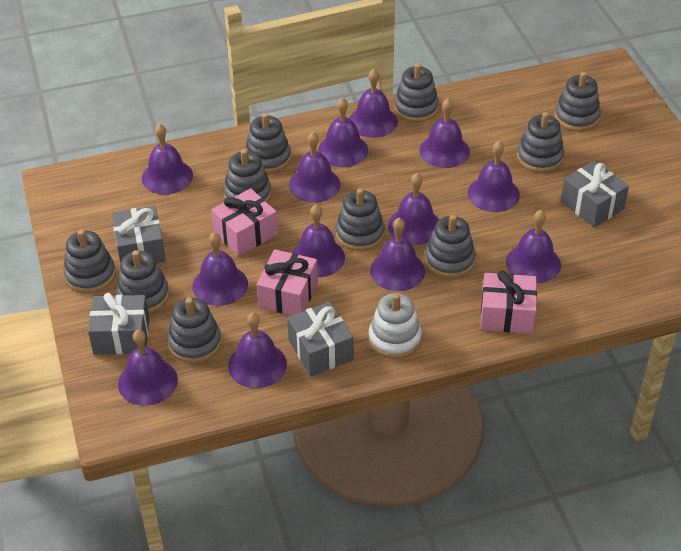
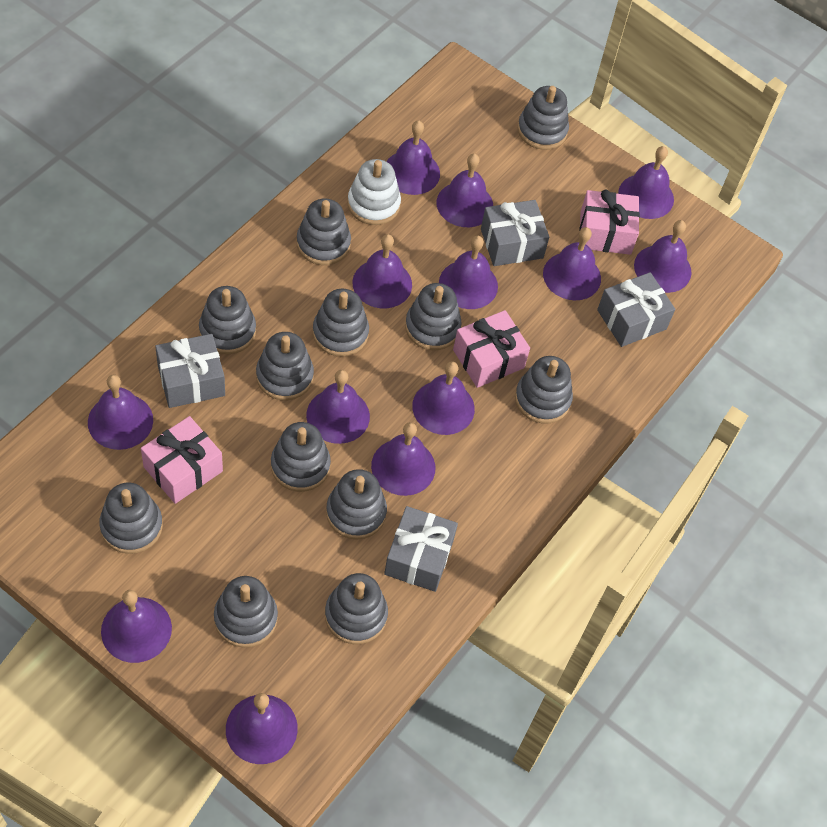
grey stacking toy: 10 -> 12

